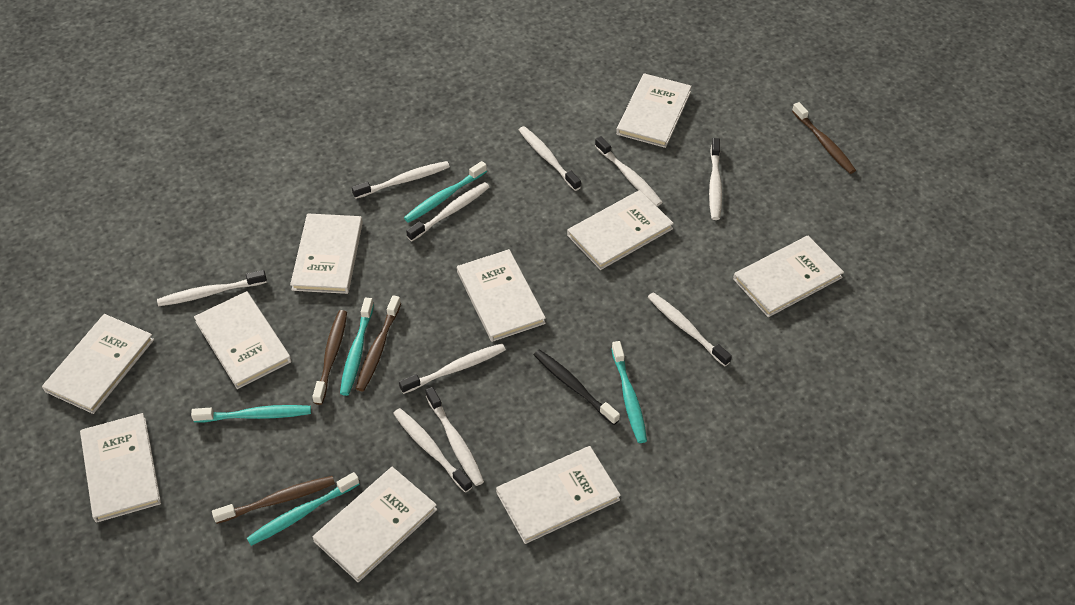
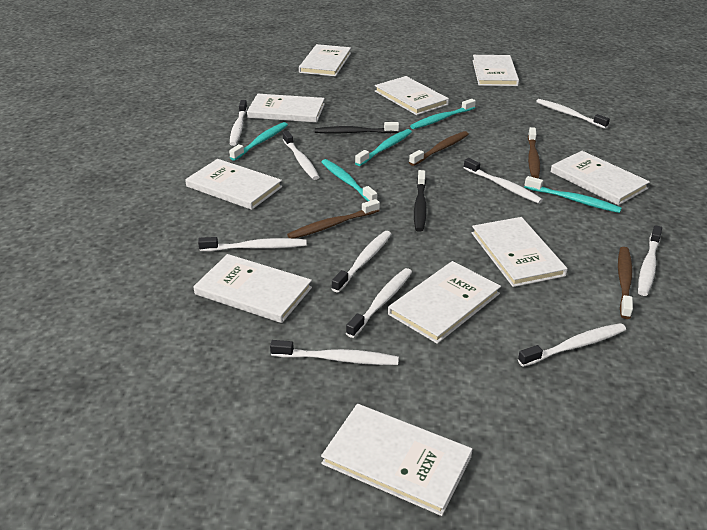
black toothbrush: 1 -> 2

